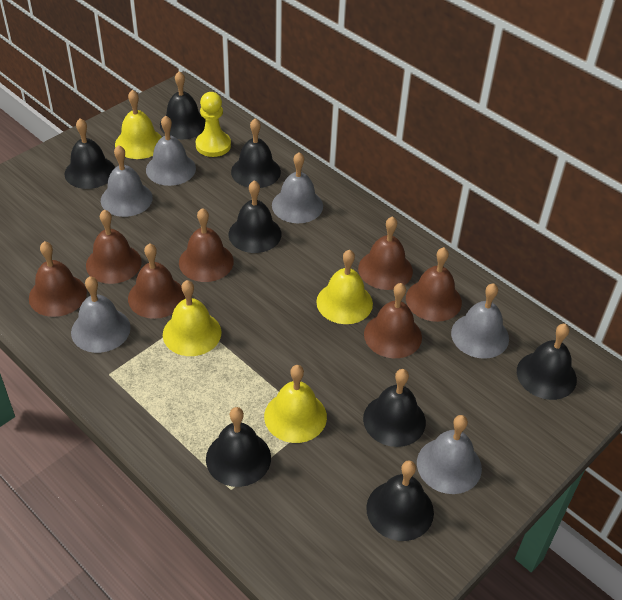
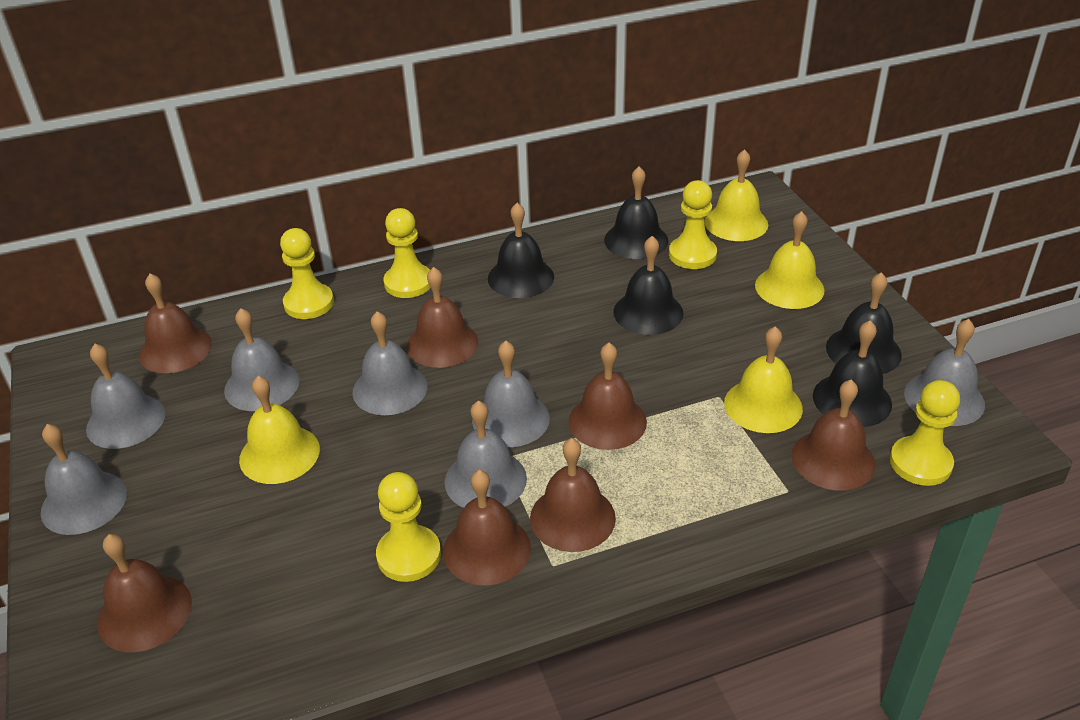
black bell: 8 -> 5
grey bell: 6 -> 7
yellow pawn: 1 -> 5

